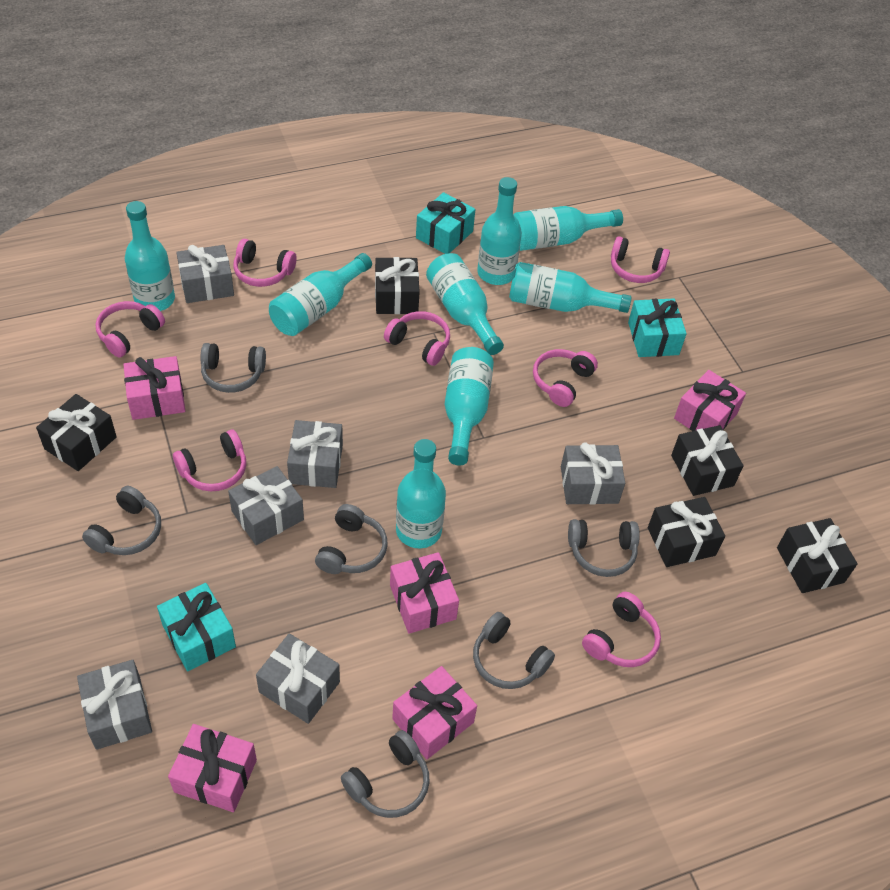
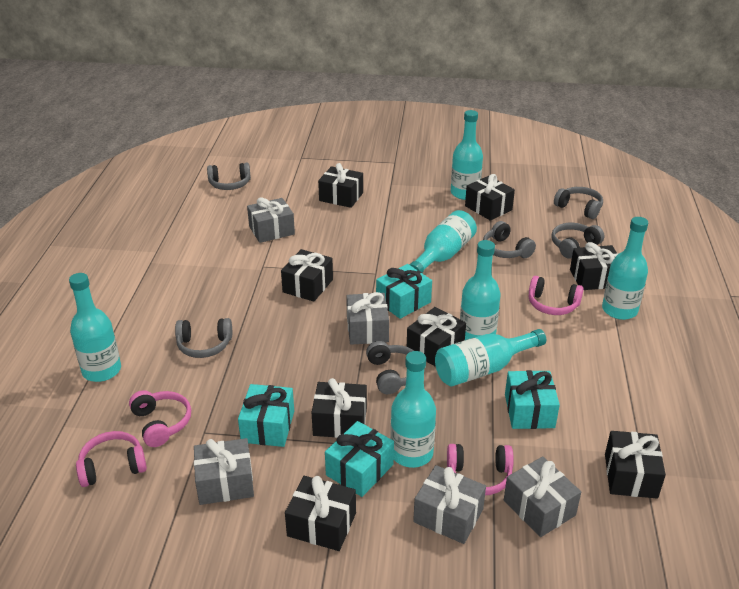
black gift: 5 -> 8
grey gift: 6 -> 5
pink gift: 5 -> 0
pink headphones: 7 -> 4
turquoise bottle: 8 -> 7
turquoise gift: 3 -> 4

